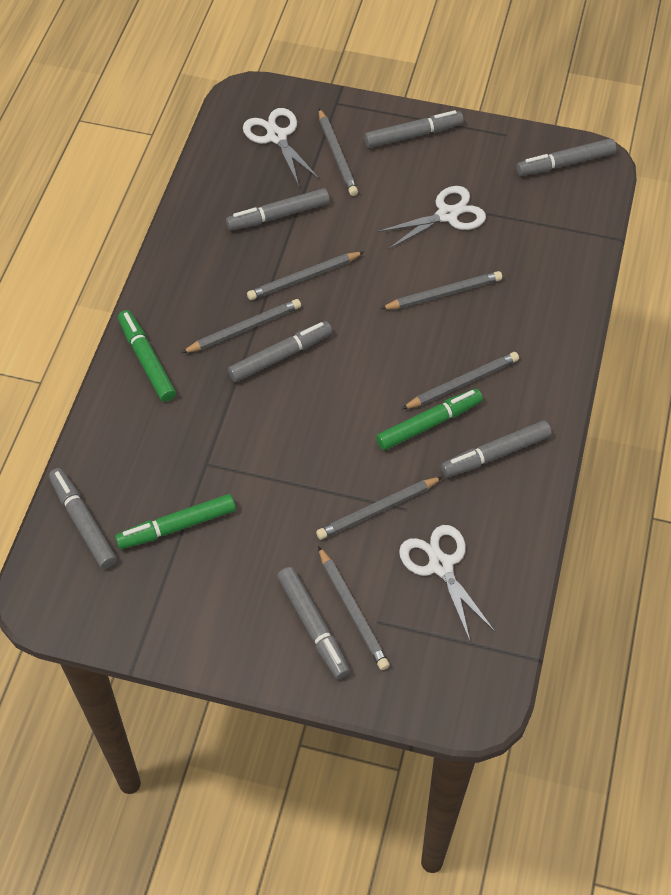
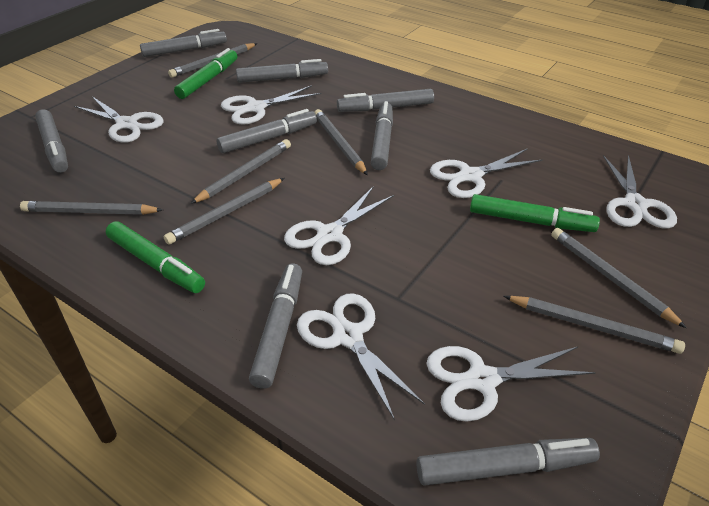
grey marker: 7 -> 8
white scissors: 3 -> 7

